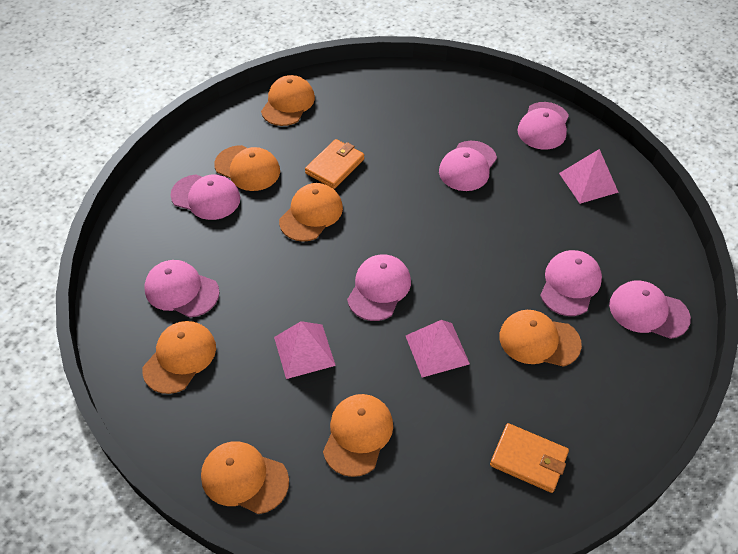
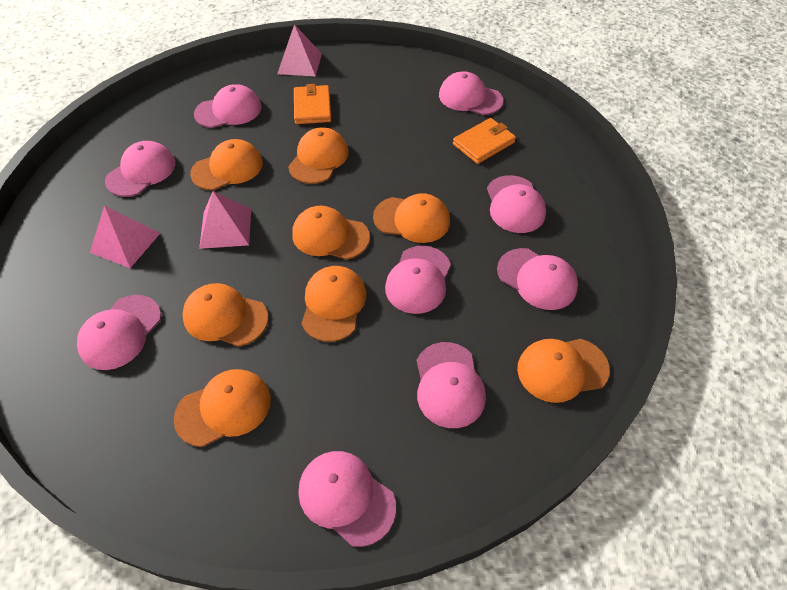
orange cap: 7 -> 8
pink cap: 7 -> 9

